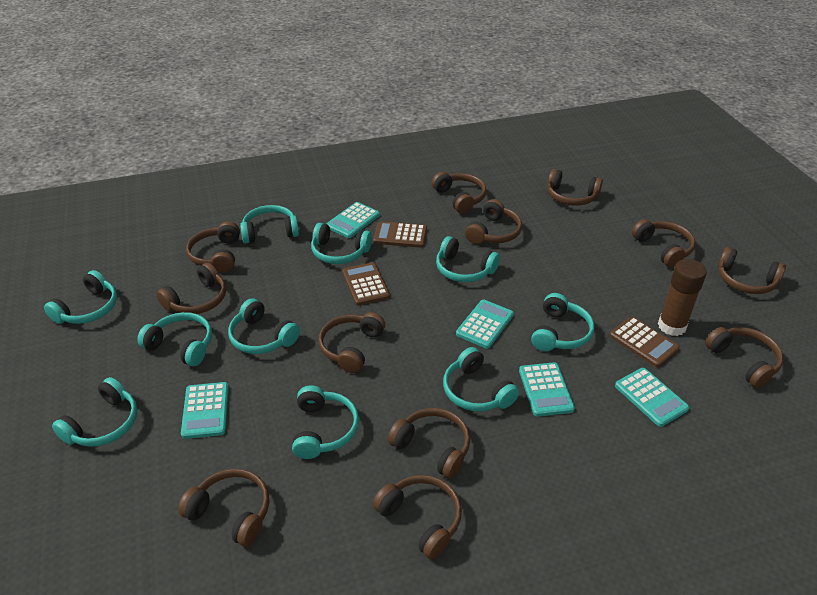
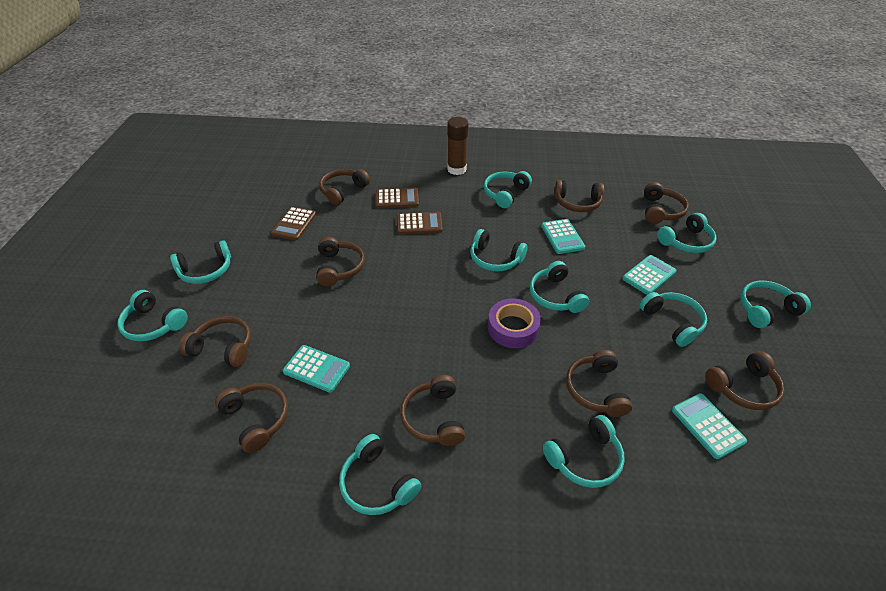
brown headphones: 12 -> 9
purple tape: 0 -> 1
turquoise calculator: 5 -> 4

